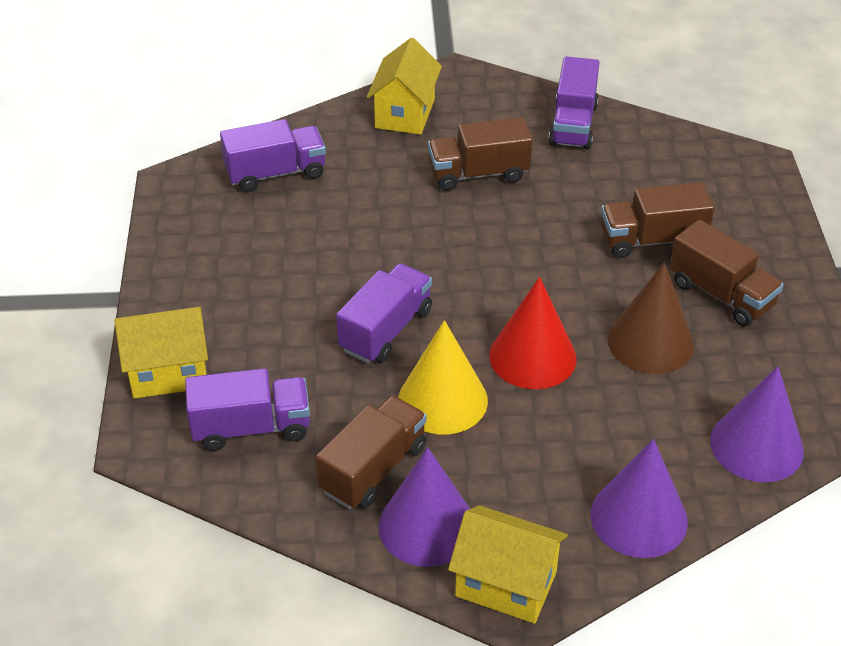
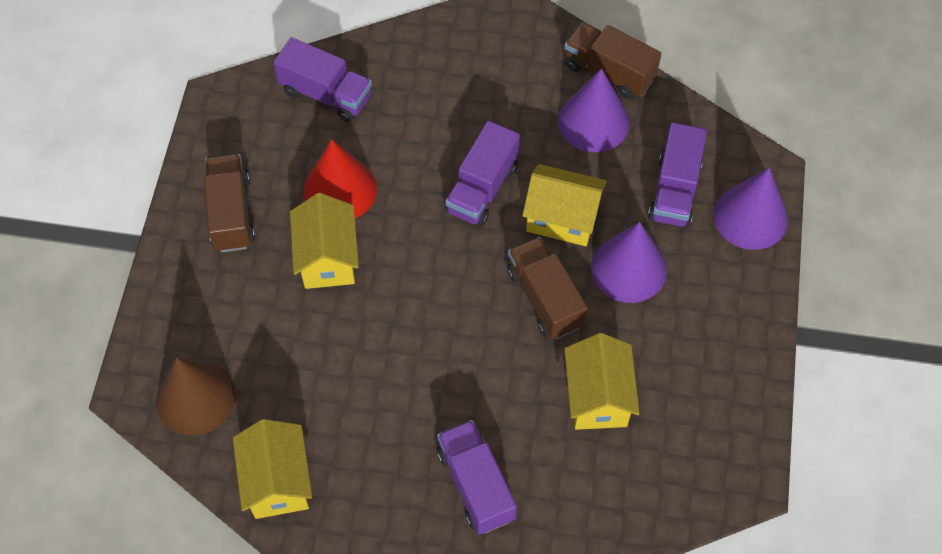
brown truck: 4 -> 3
yellow cone: 1 -> 0
yellow house: 3 -> 4

